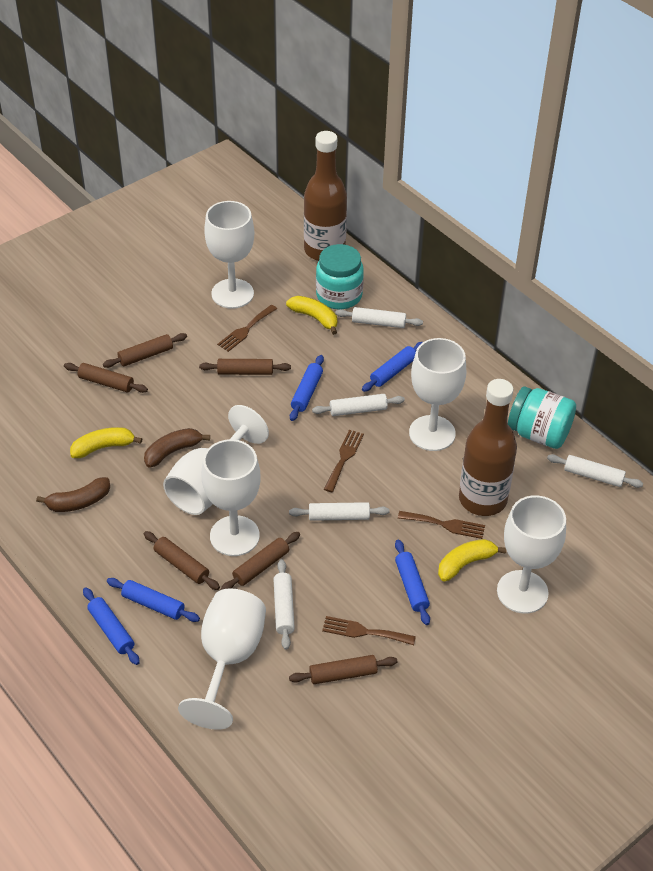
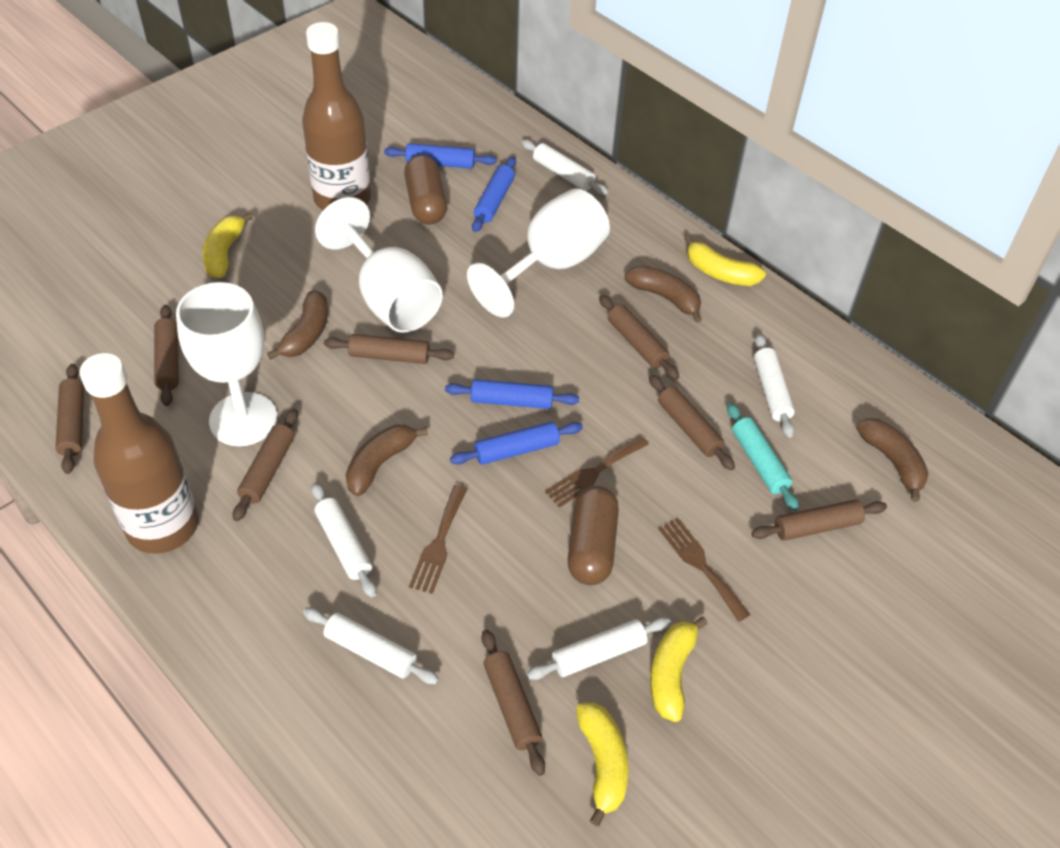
blue rolling pin: 5 -> 4
brown banana: 2 -> 4
brown capsule: 0 -> 2
brown fork: 4 -> 3
brown rolling pin: 6 -> 8
turquoise jar: 2 -> 0
turquoise rolling pin: 0 -> 1
white goblet: 6 -> 3
yellow banana: 3 -> 4

